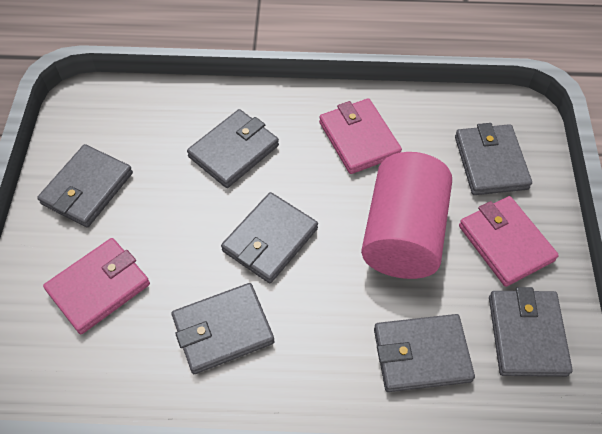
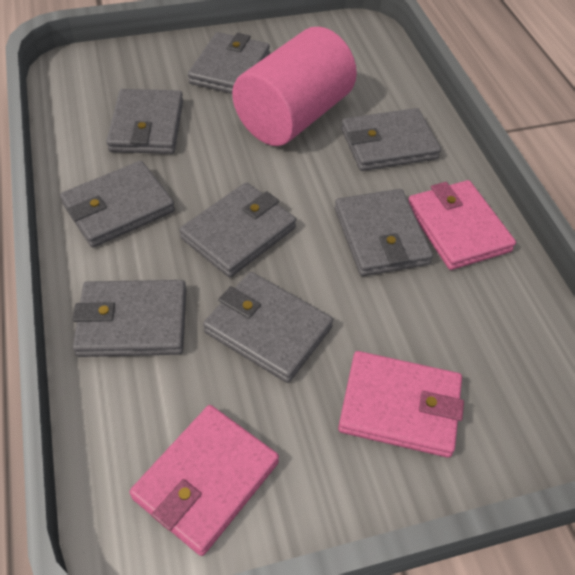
grey wallet: 7 -> 8

